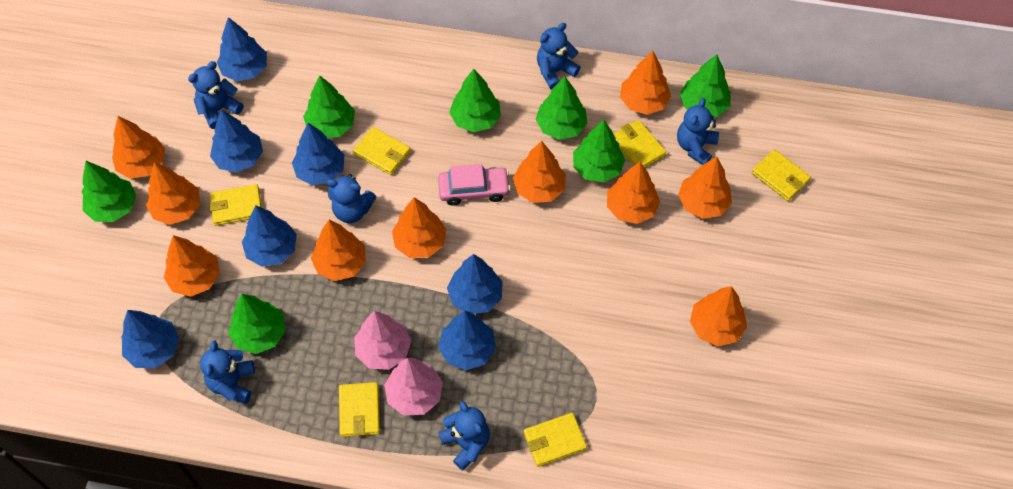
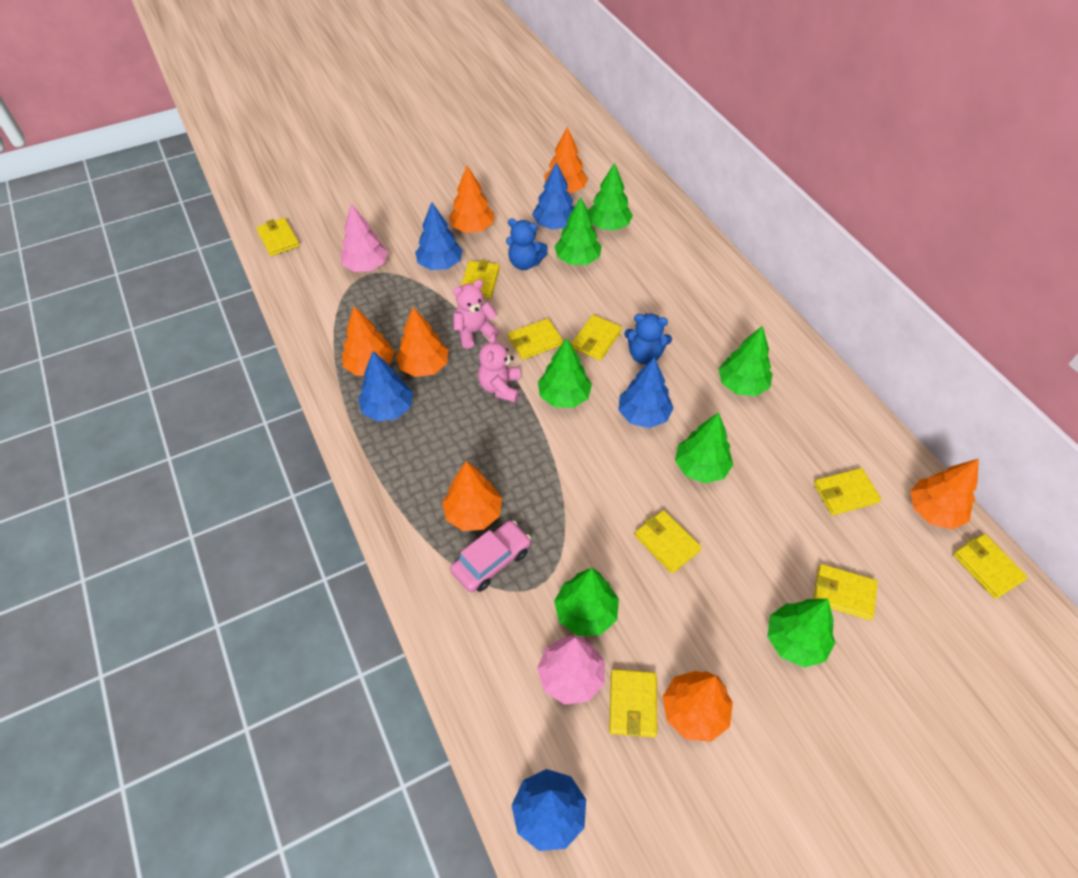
blue teddy bear: 6 -> 2
blue tree: 7 -> 5
orange tree: 10 -> 7
pink teddy bear: 0 -> 2
yellow wallet: 6 -> 9

